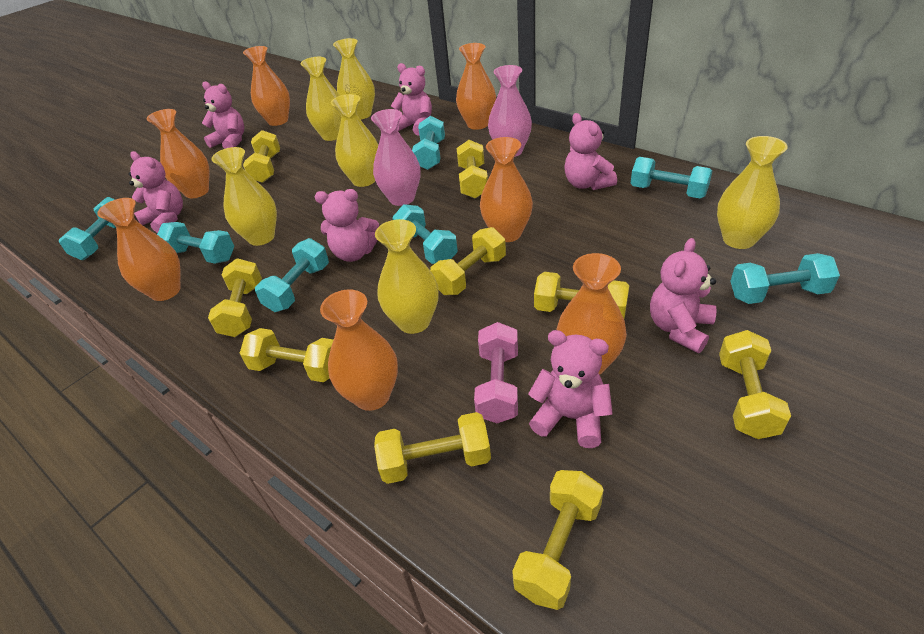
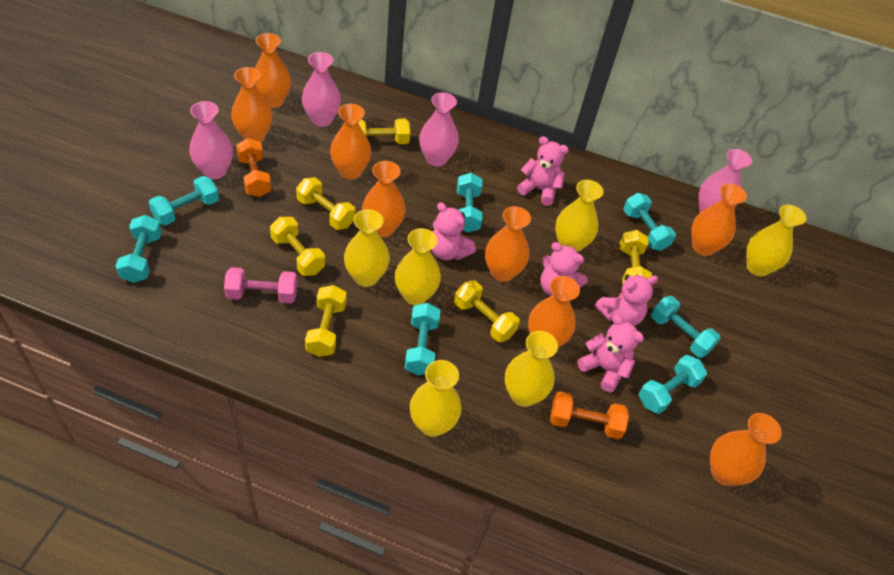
orange dumbbell: 0 -> 2
orange vase: 7 -> 8
pink teddy bear: 7 -> 5
pink vase: 2 -> 4
yellow dumbbell: 9 -> 6

